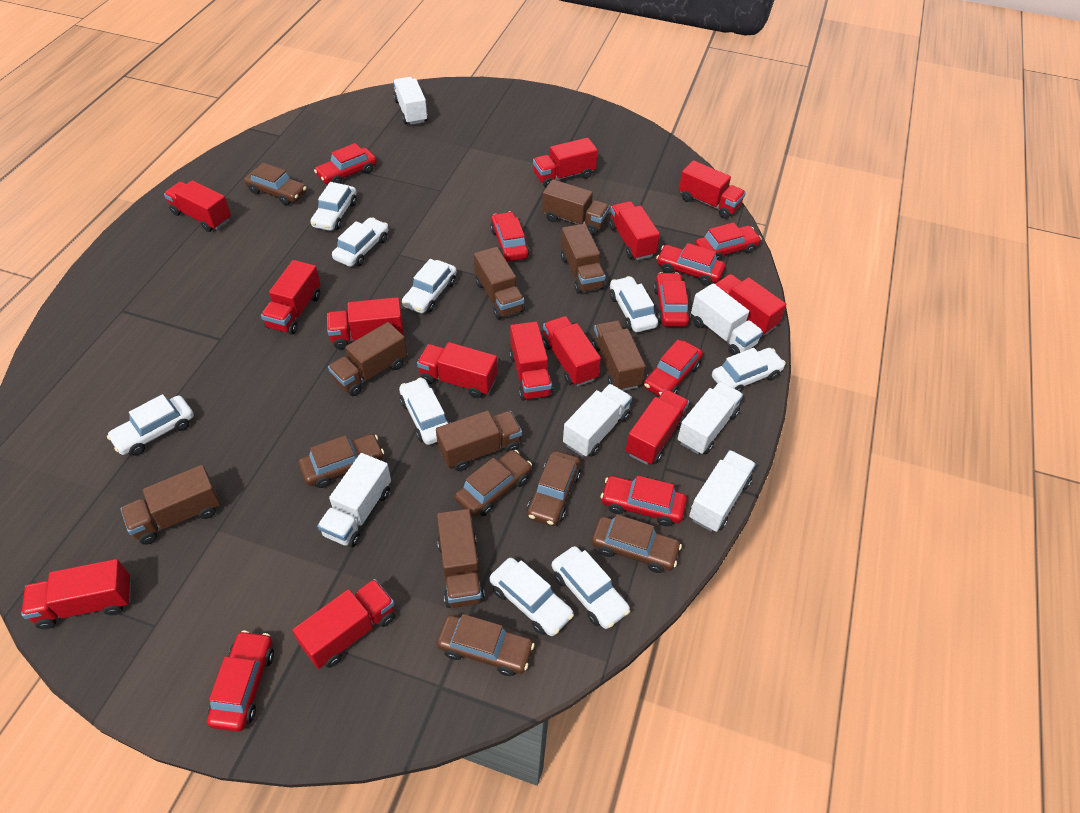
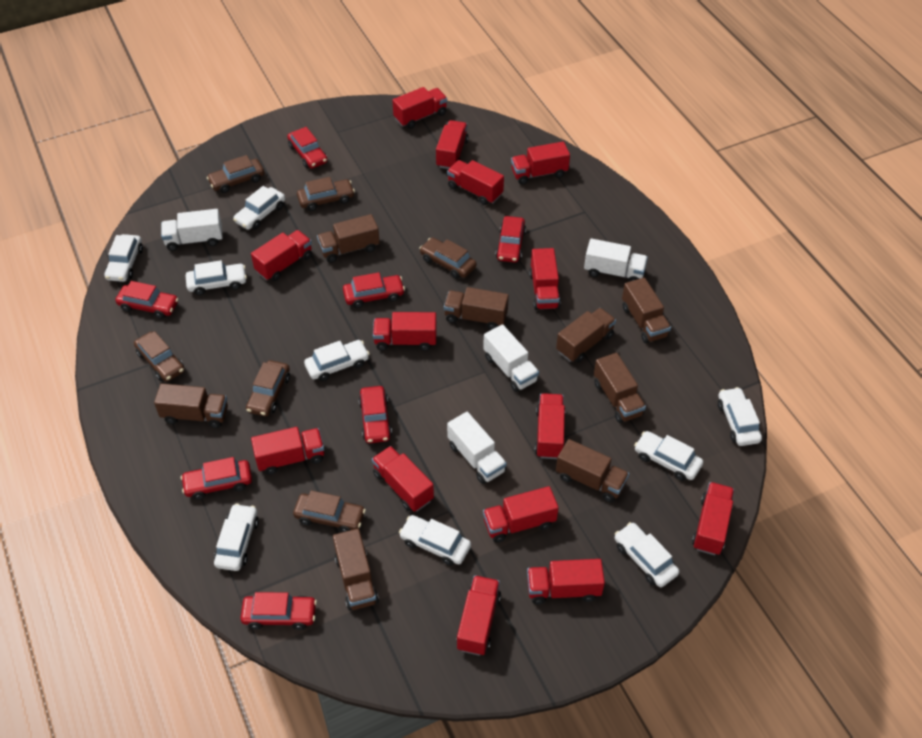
red car: 8 -> 7
red truck: 13 -> 14
white truck: 6 -> 4

